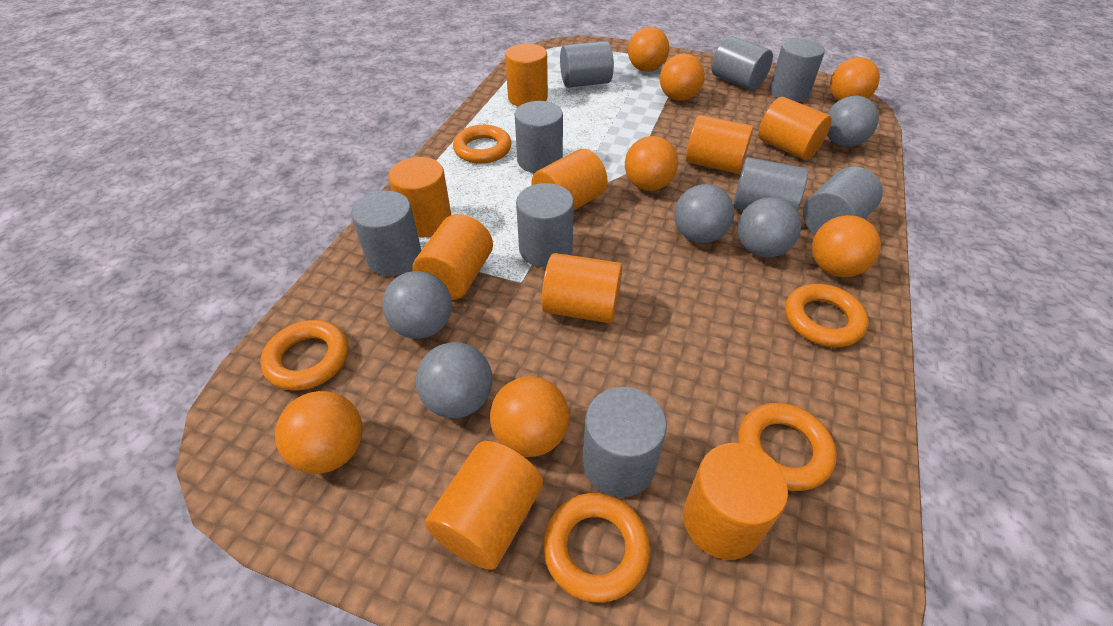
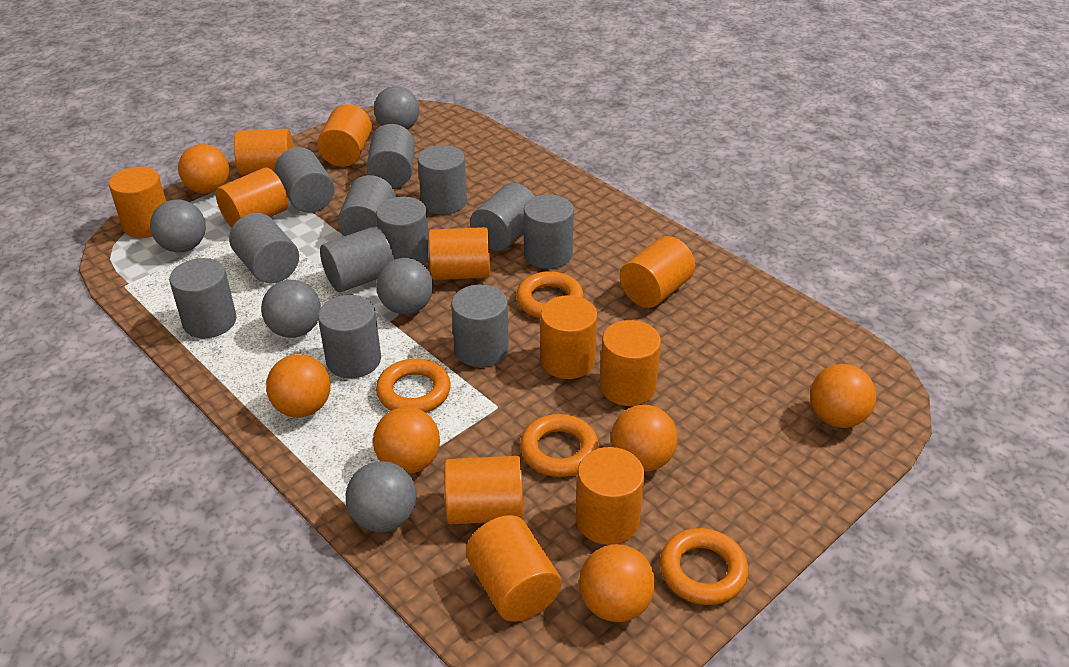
grey cylinder: 9 -> 12
orange ball: 7 -> 6
orange cylinder: 9 -> 11
orange ring: 5 -> 4

